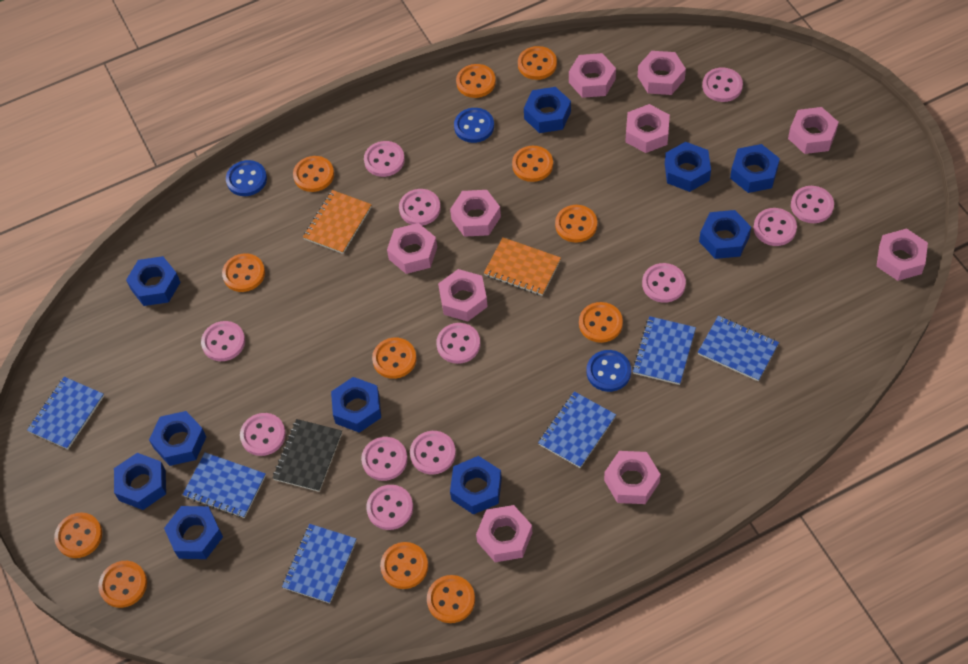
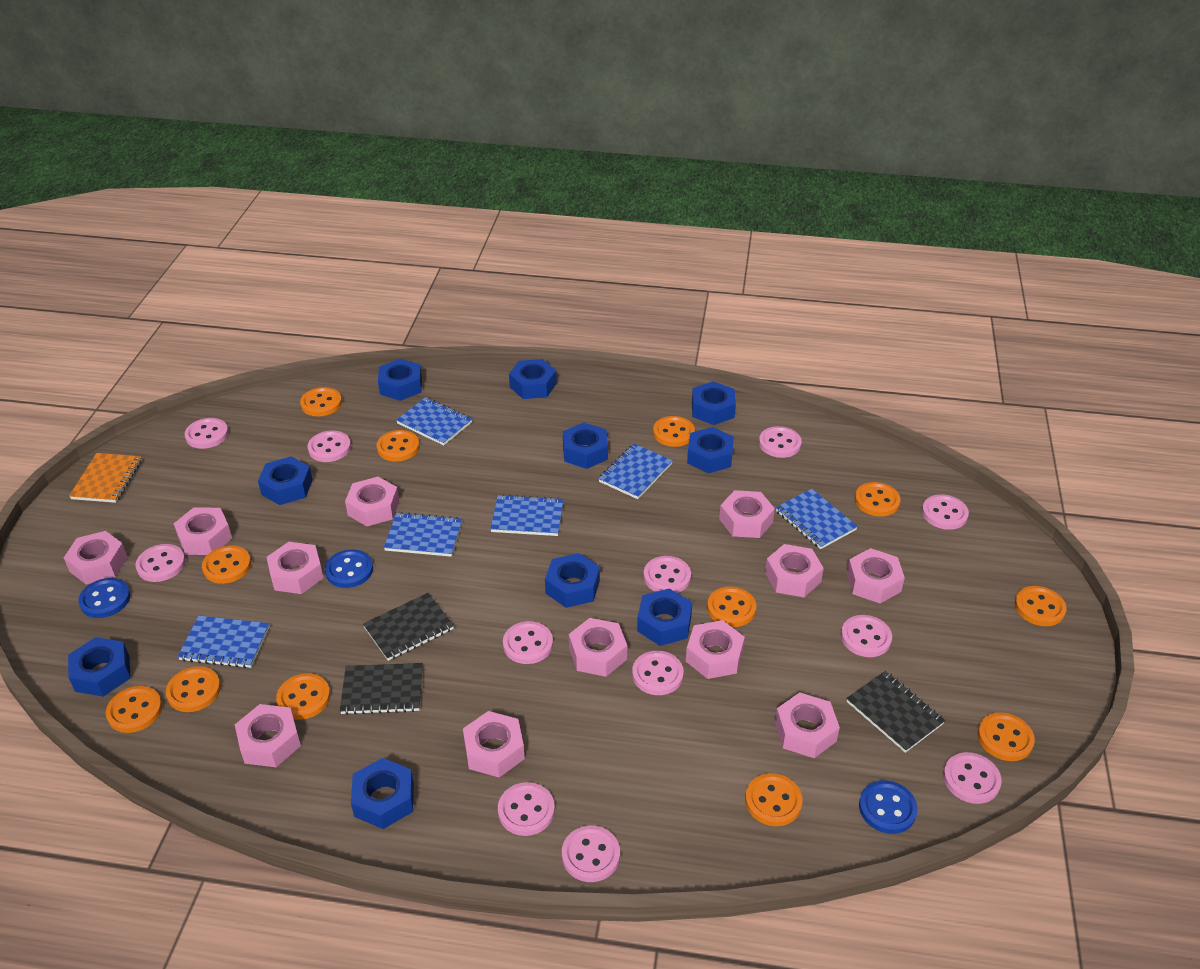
black notebook: 1 -> 3
orange notebook: 2 -> 1
pink nut: 10 -> 12

